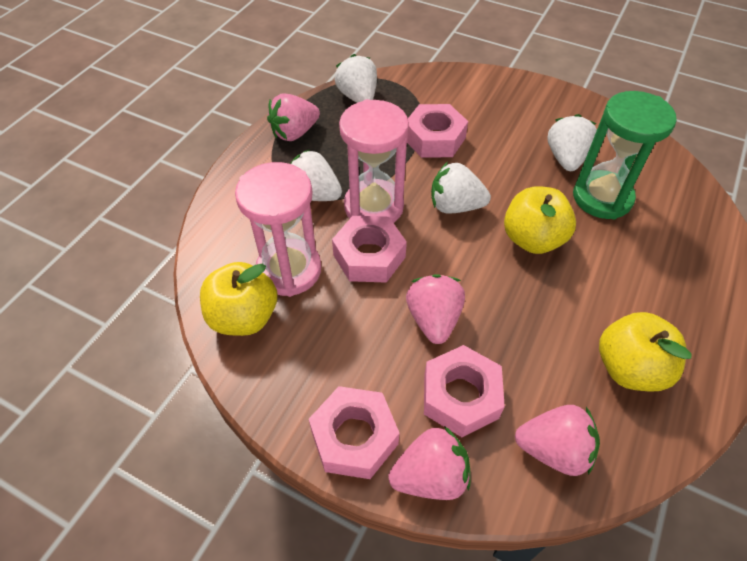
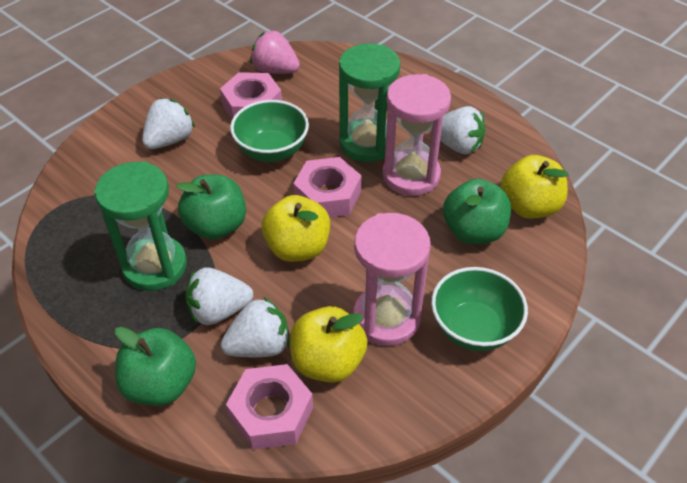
green apple: 0 -> 3
green bowl: 0 -> 2
green hourglass: 1 -> 2
pink nut: 4 -> 3
pink strawberry: 4 -> 1

